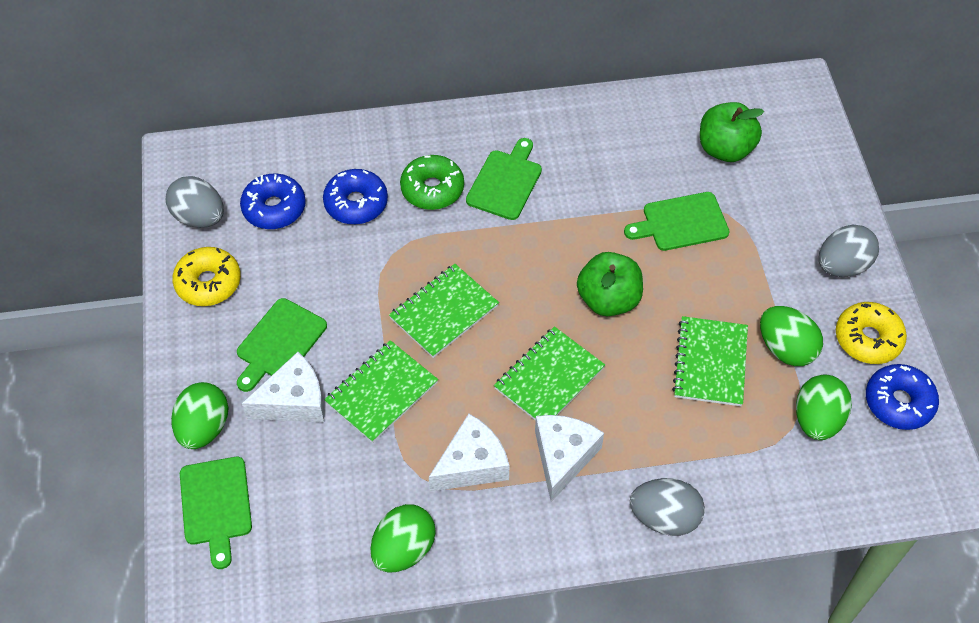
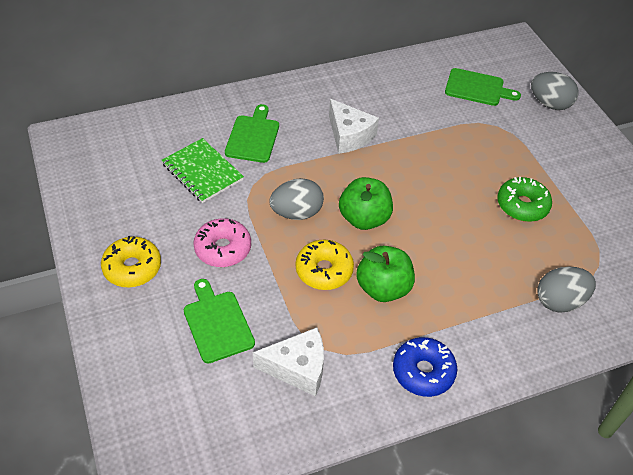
blue donut: 3 -> 1
green cutting board: 4 -> 3
green egg: 4 -> 0
green notebook: 4 -> 1
pink donut: 0 -> 1
white cheese: 3 -> 2

